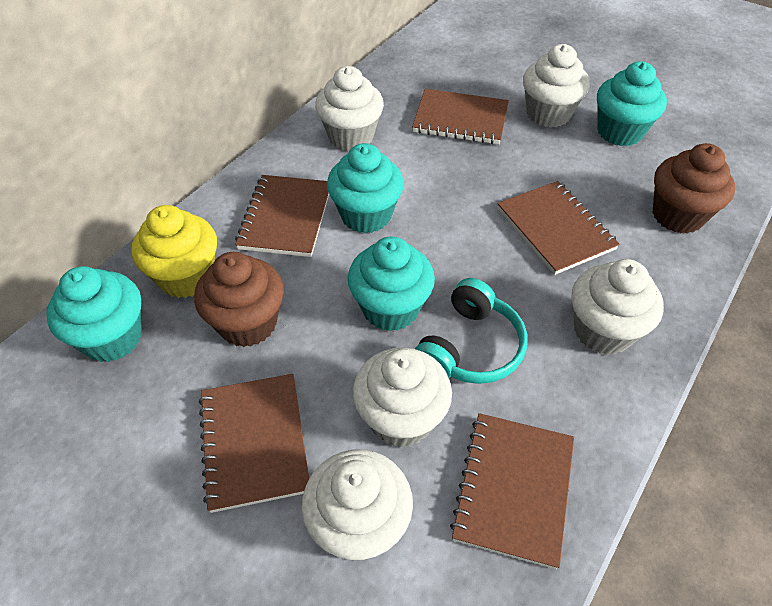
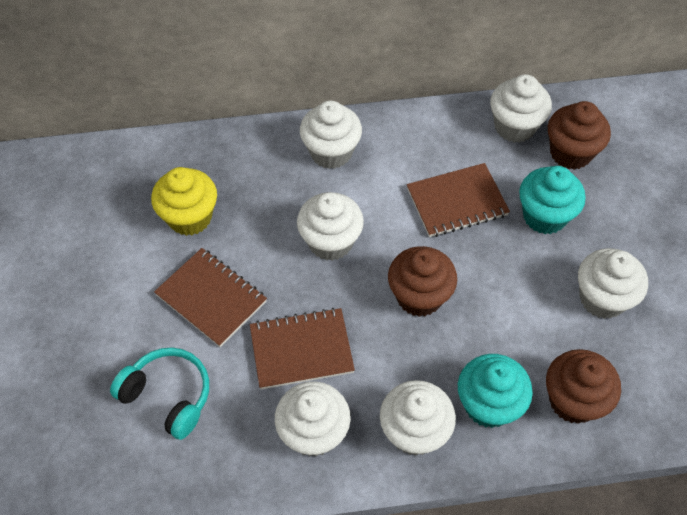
brown cupcake: 2 -> 3
brown notebook: 5 -> 3
turquoise cupcake: 4 -> 2
white cupcake: 5 -> 6

